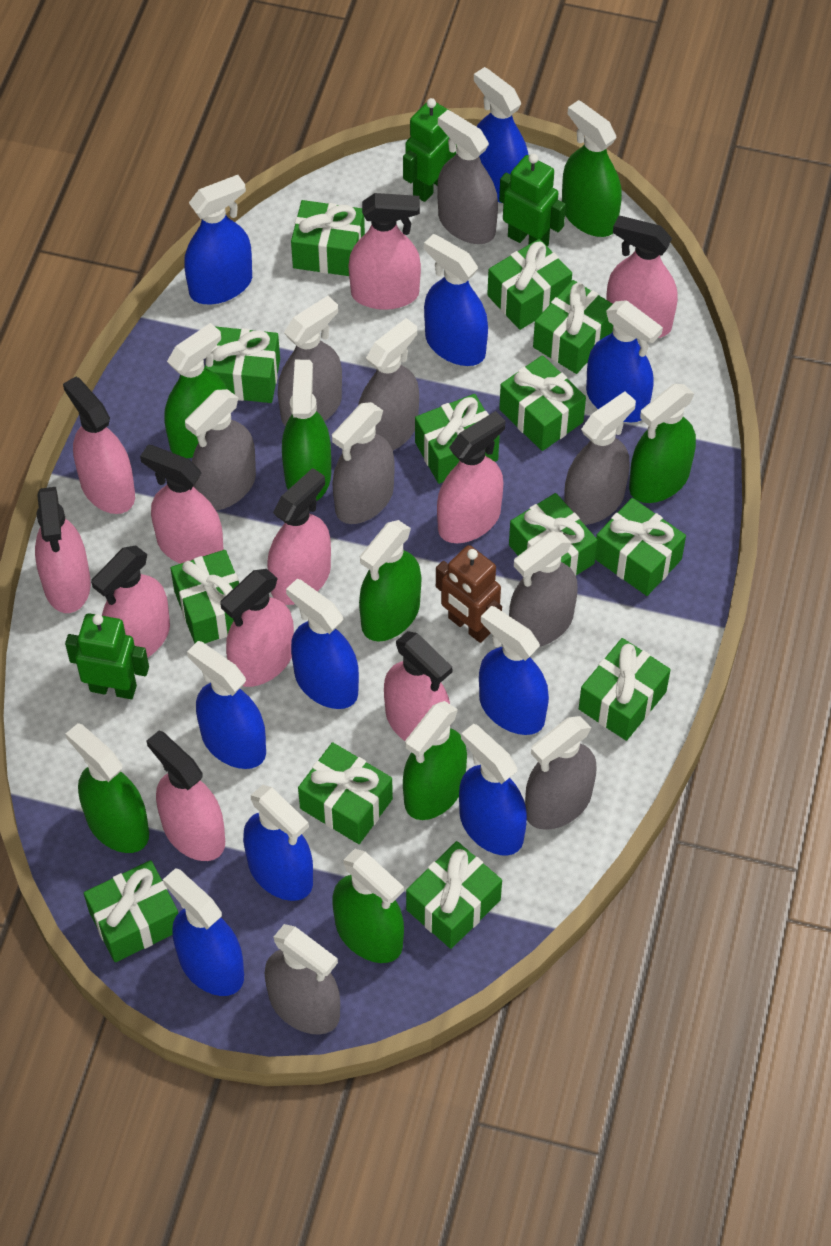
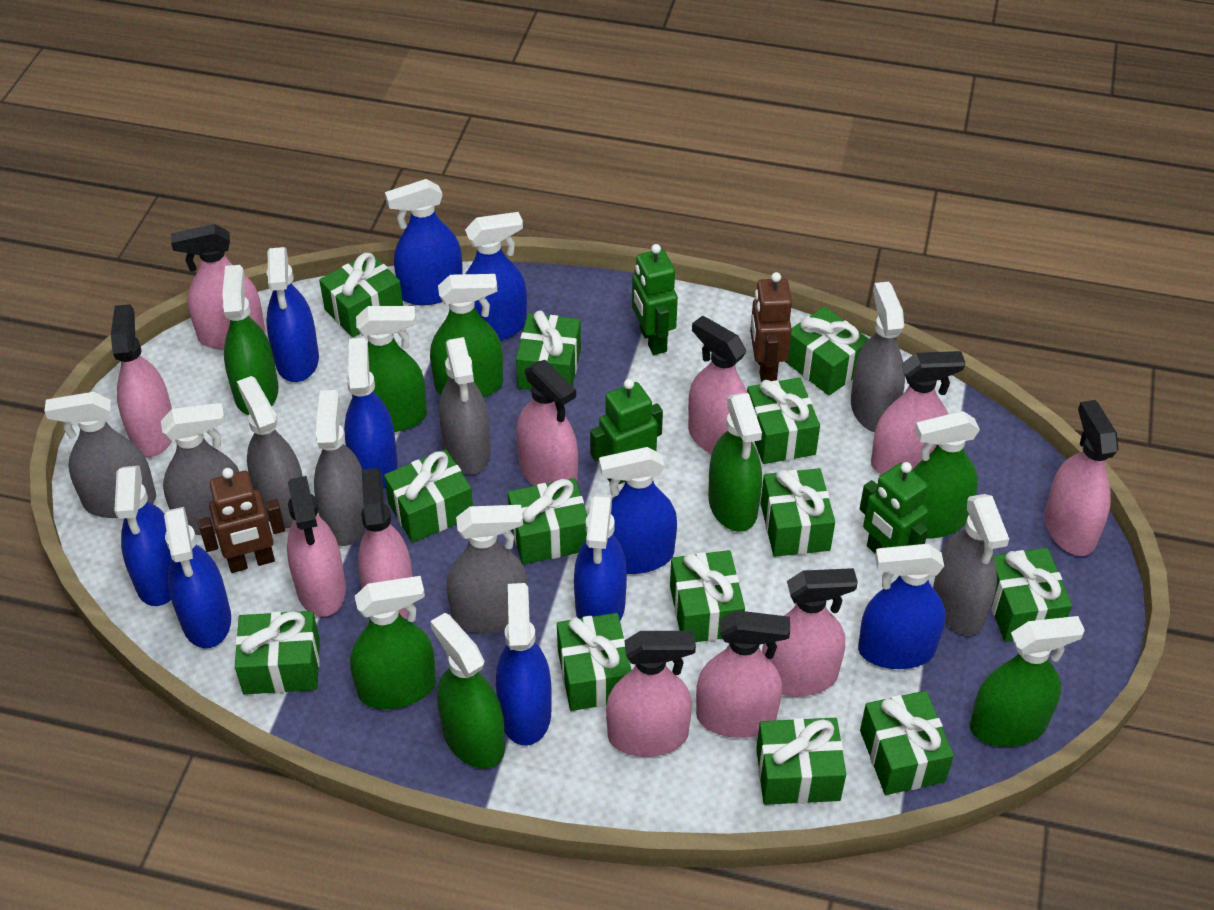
brown robot: 1 -> 2
grey spray bottle: 9 -> 8

